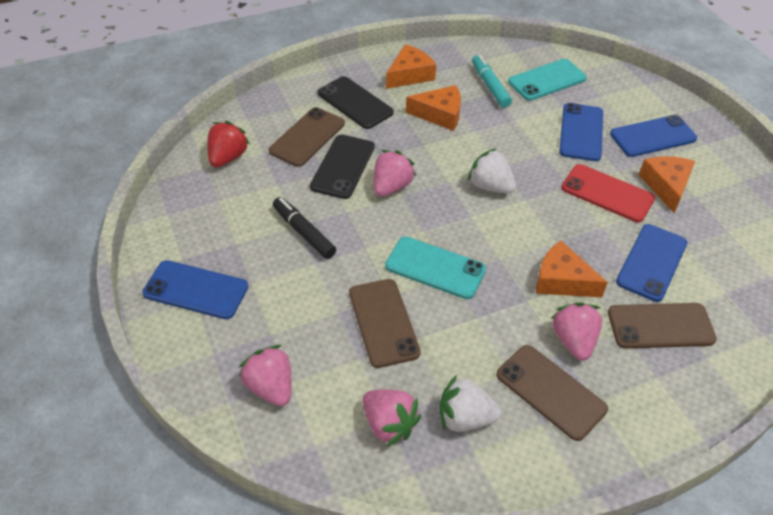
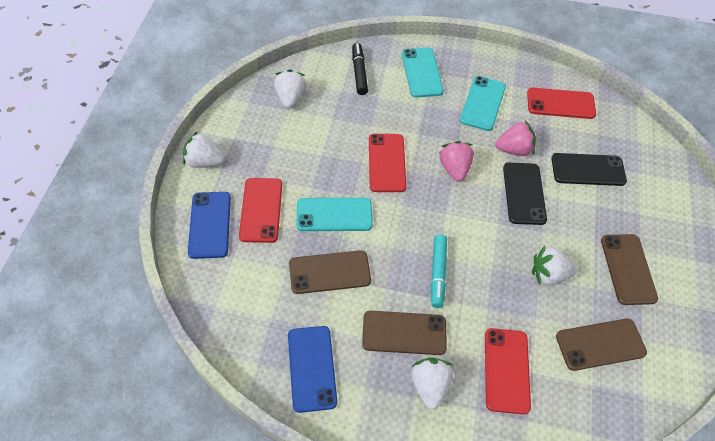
blue phone: 4 -> 2
orange cheese: 4 -> 0
pink strawberry: 4 -> 2
red phone: 1 -> 4
red strawberry: 1 -> 0
turquoise phone: 2 -> 3
white strawberry: 2 -> 4

